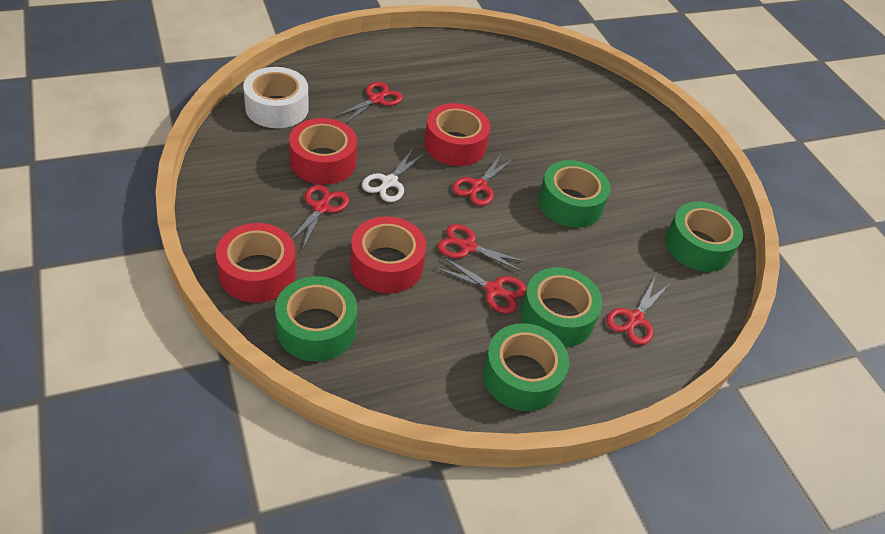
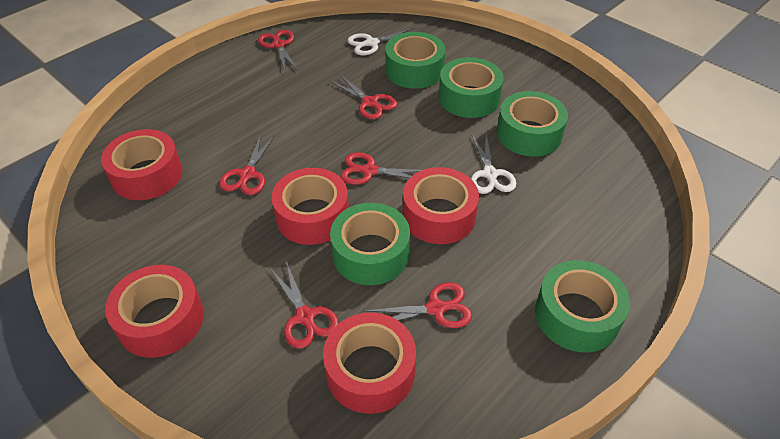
red tape: 4 -> 5
white scissors: 1 -> 2
white tape: 1 -> 0

